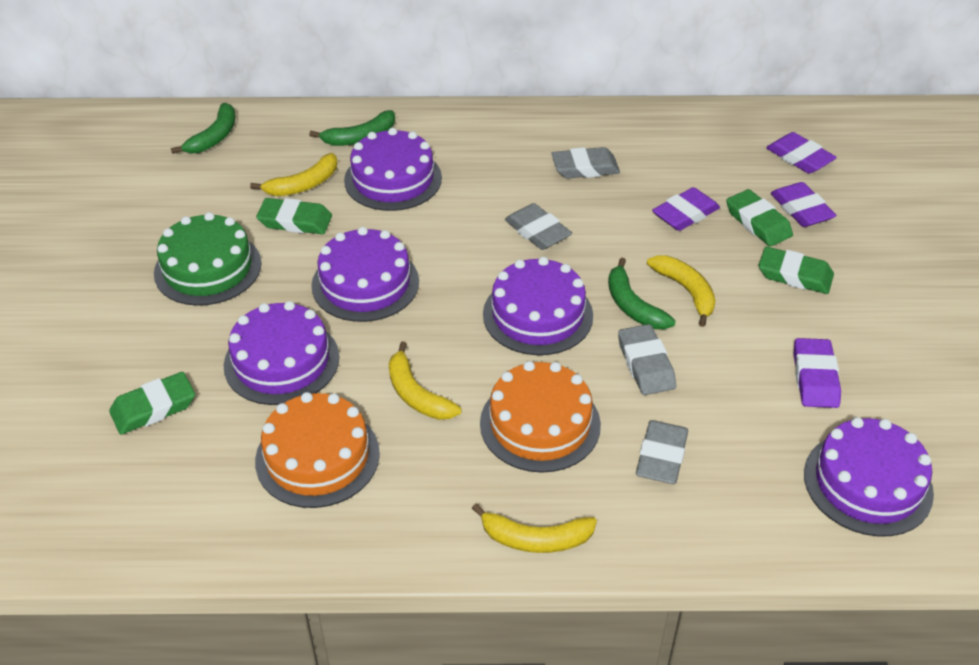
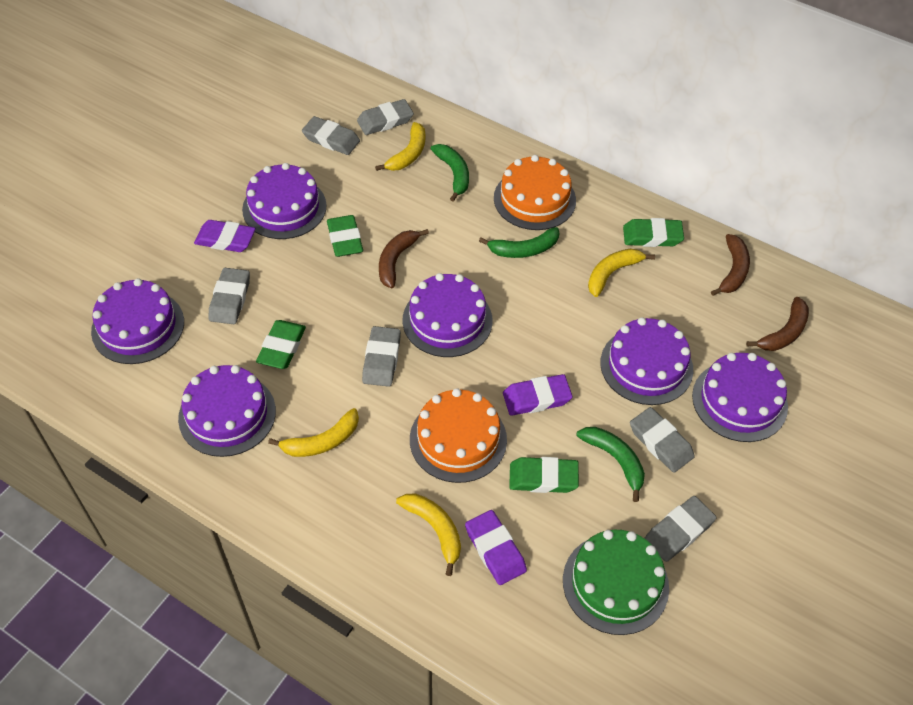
brown banana: 0 -> 3
grey eraser: 4 -> 6
purple cake: 5 -> 6
purple eraser: 4 -> 3

